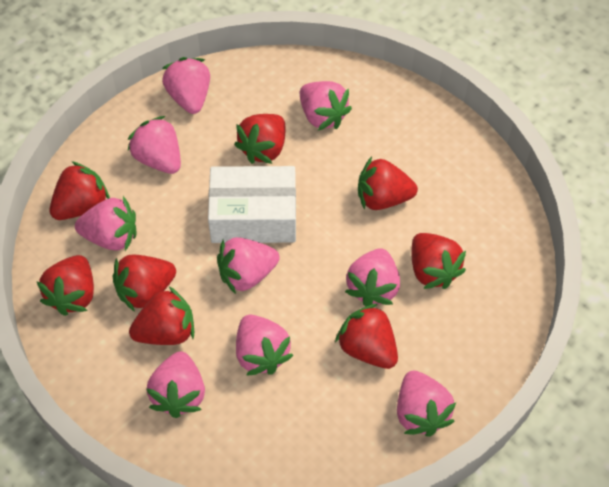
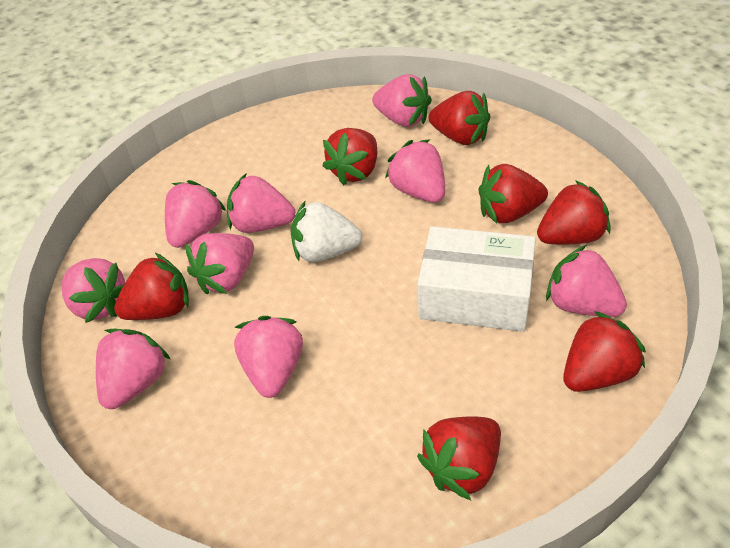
red strawberry: 8 -> 7
white strawberry: 0 -> 1

